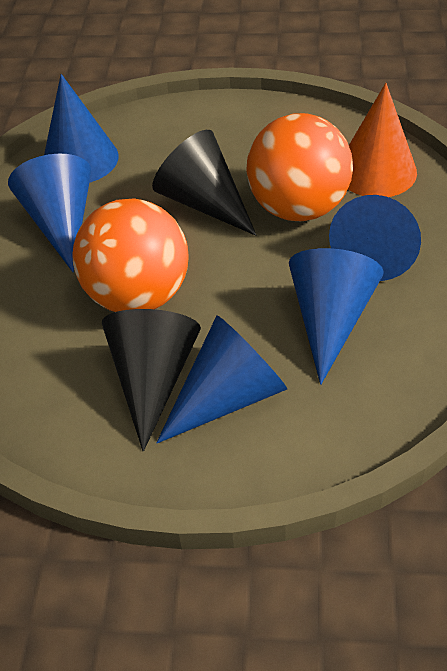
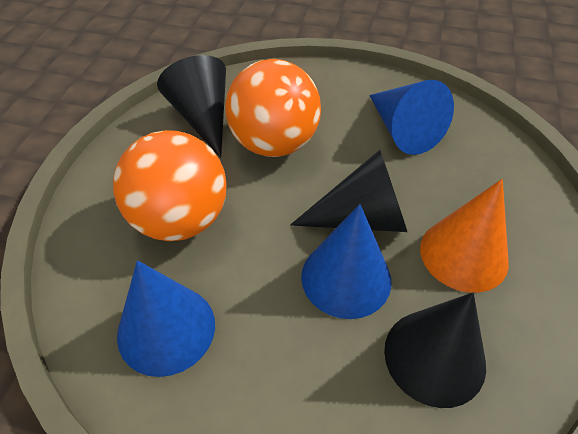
black cone: 2 -> 3
blue cone: 5 -> 3

